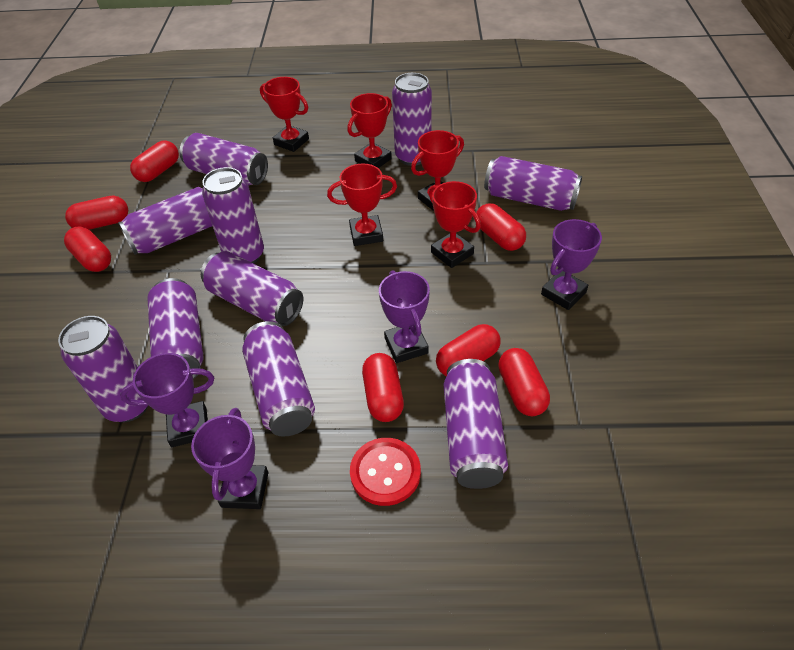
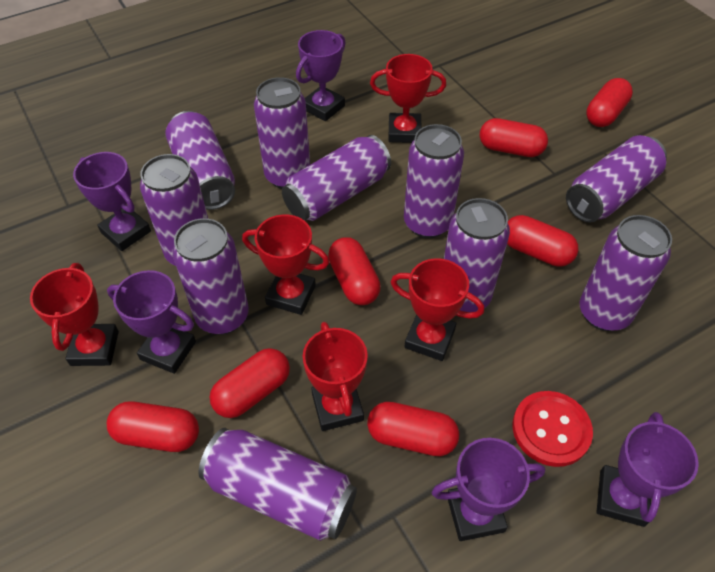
purple trophy: 4 -> 5

